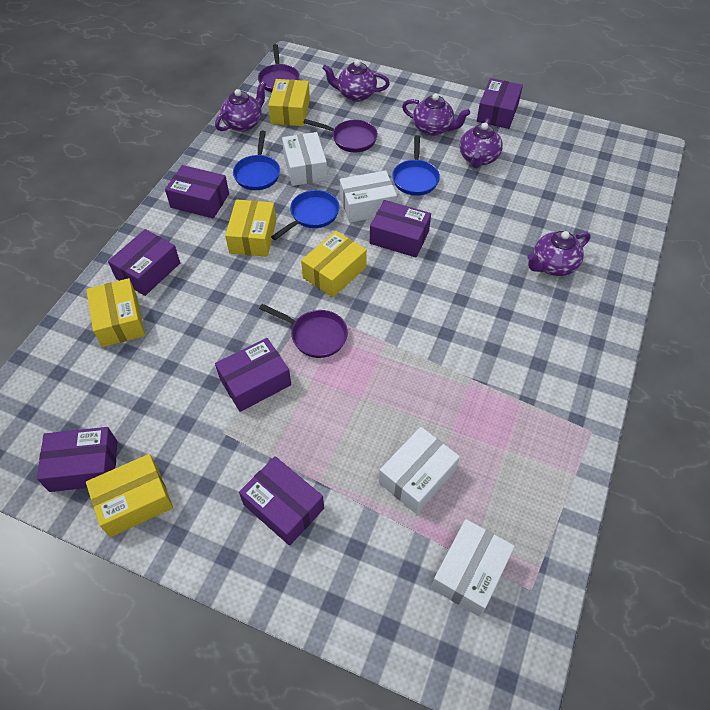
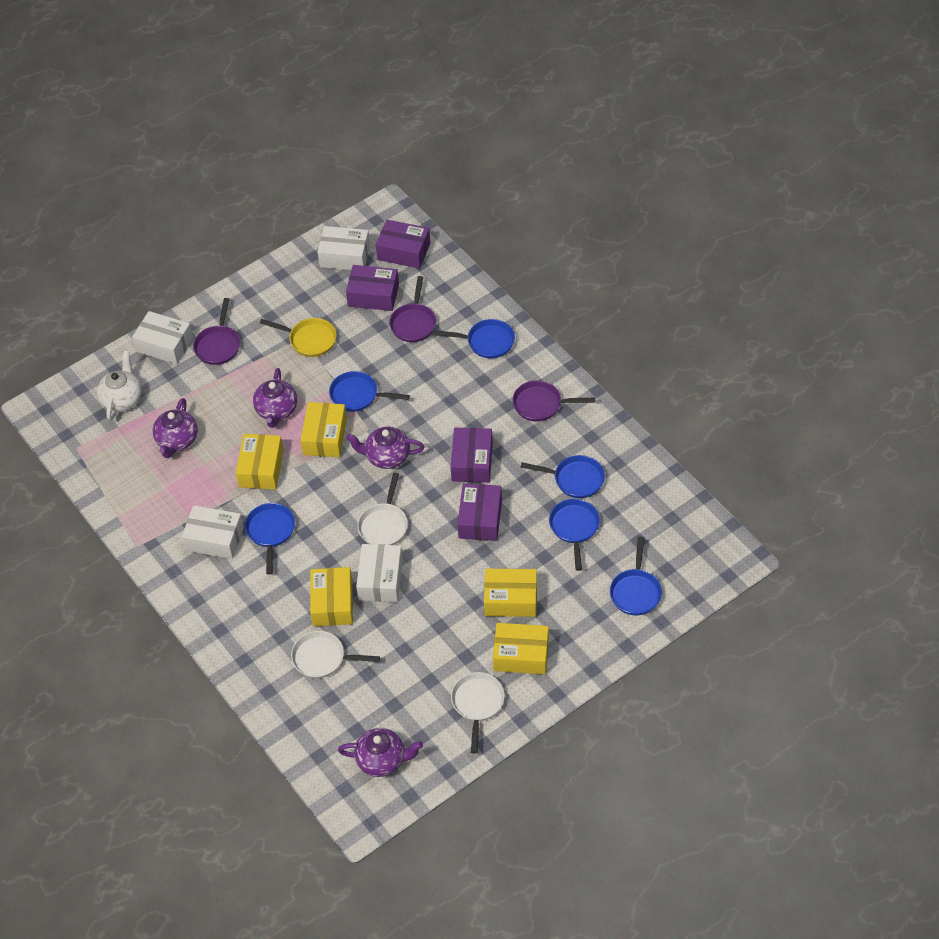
blue pan: 3 -> 6
purple box: 7 -> 4
purple teapot: 5 -> 4
white pan: 0 -> 3
white teapot: 0 -> 1
yellow pan: 0 -> 1

